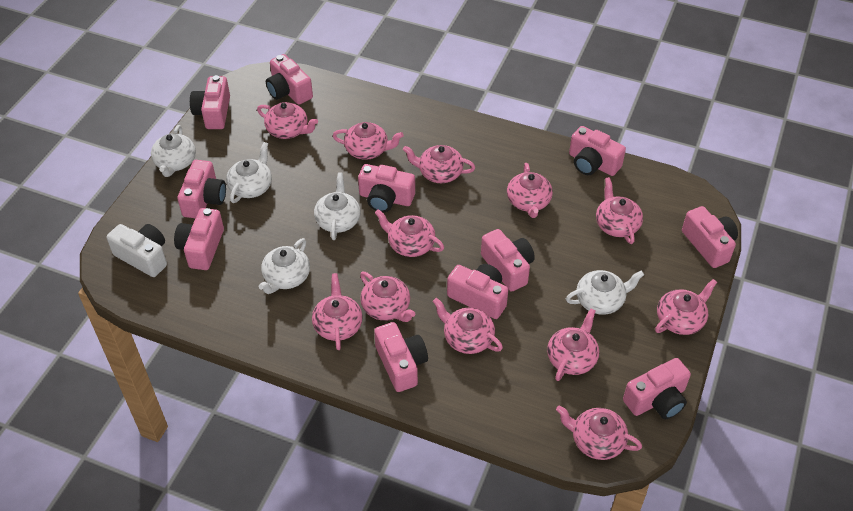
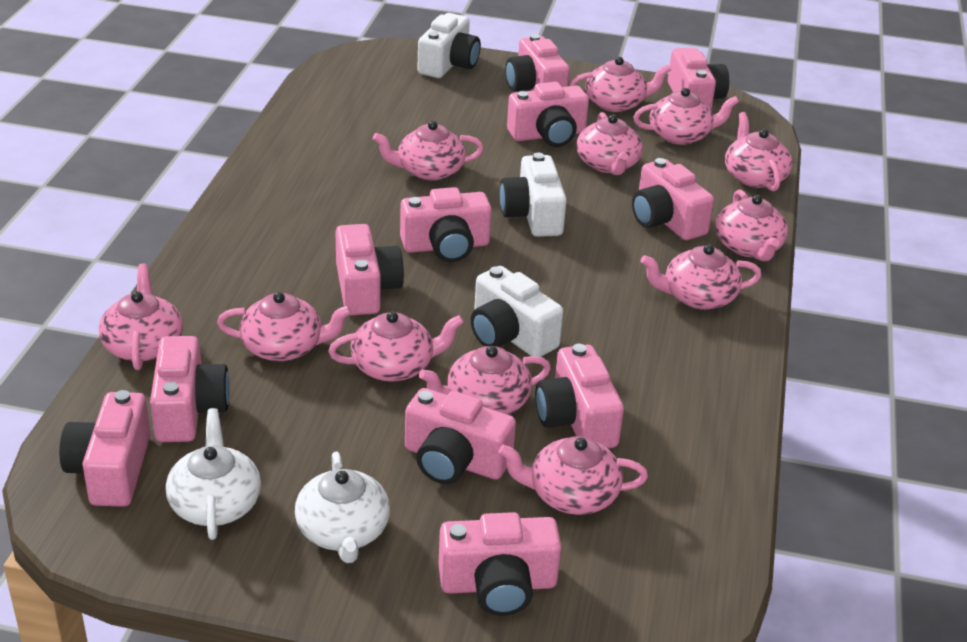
white camera: 1 -> 3
white teapot: 5 -> 2

